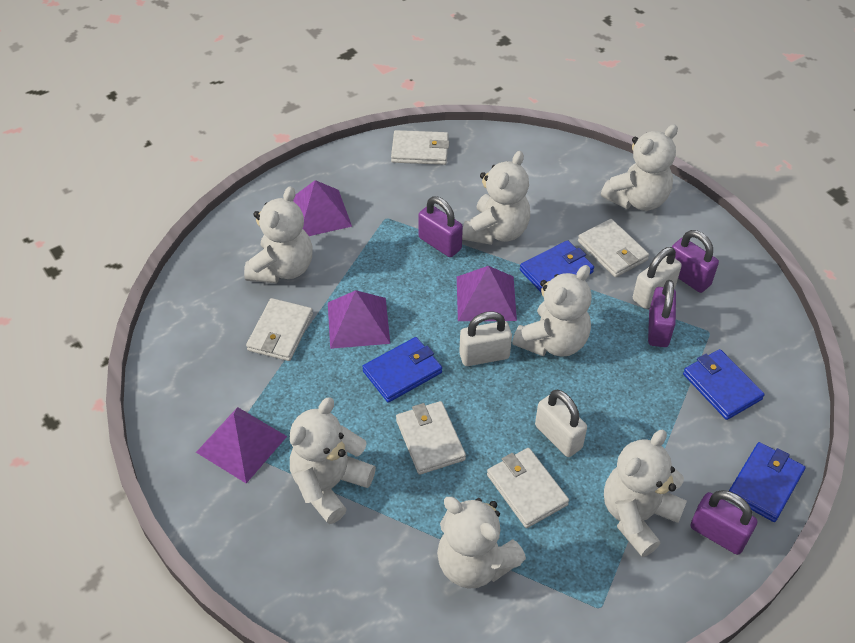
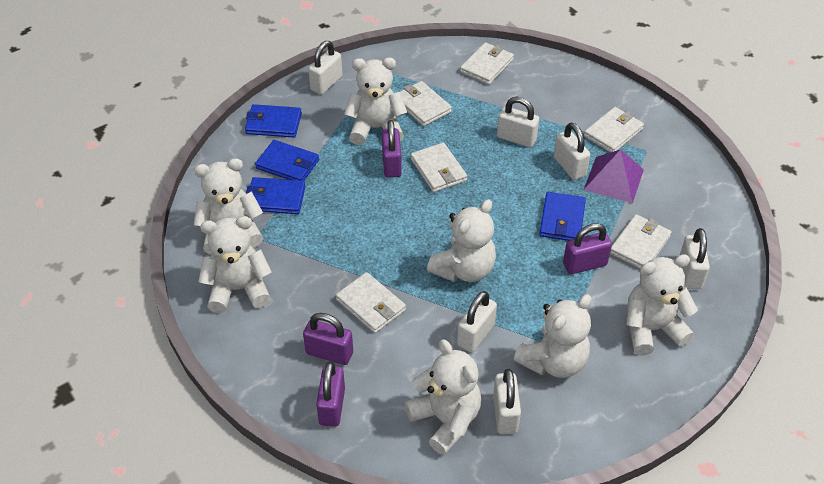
purple pyramid: 4 -> 1
white padlock: 3 -> 6
white wallet: 5 -> 6

